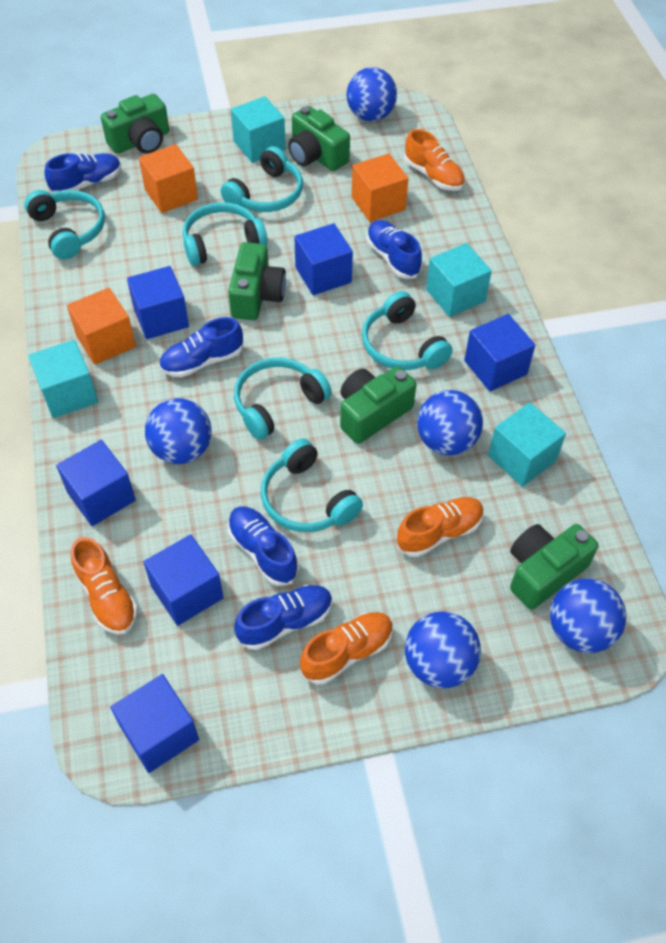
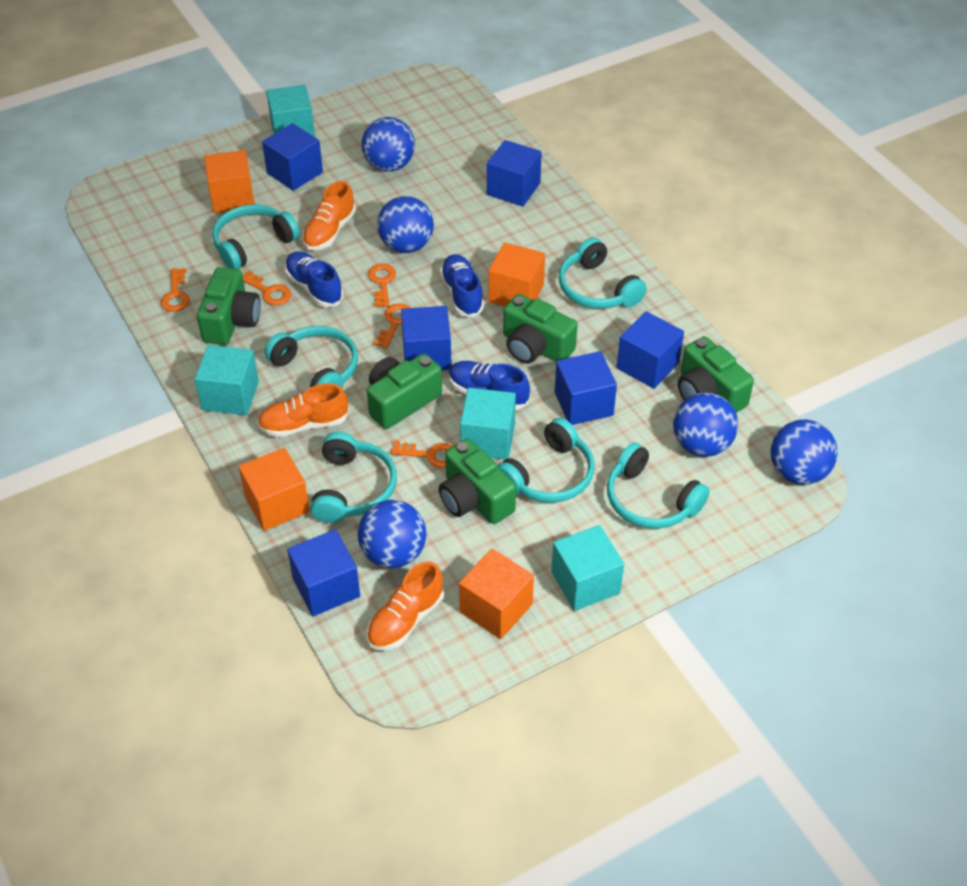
blue shoe: 5 -> 3
orange cube: 3 -> 4
orange key: 0 -> 5
orange shoe: 4 -> 3

